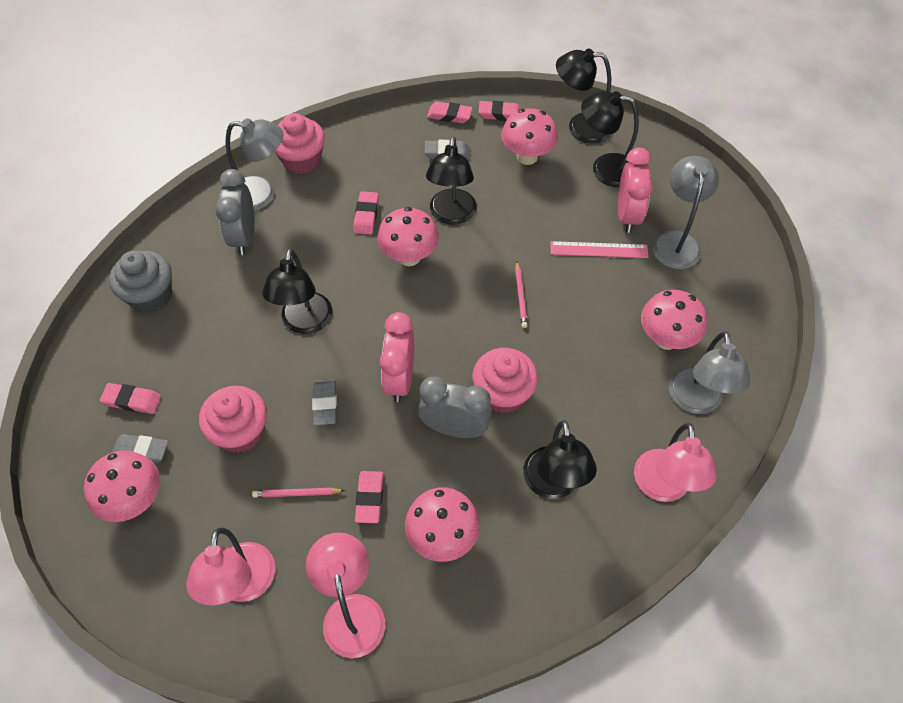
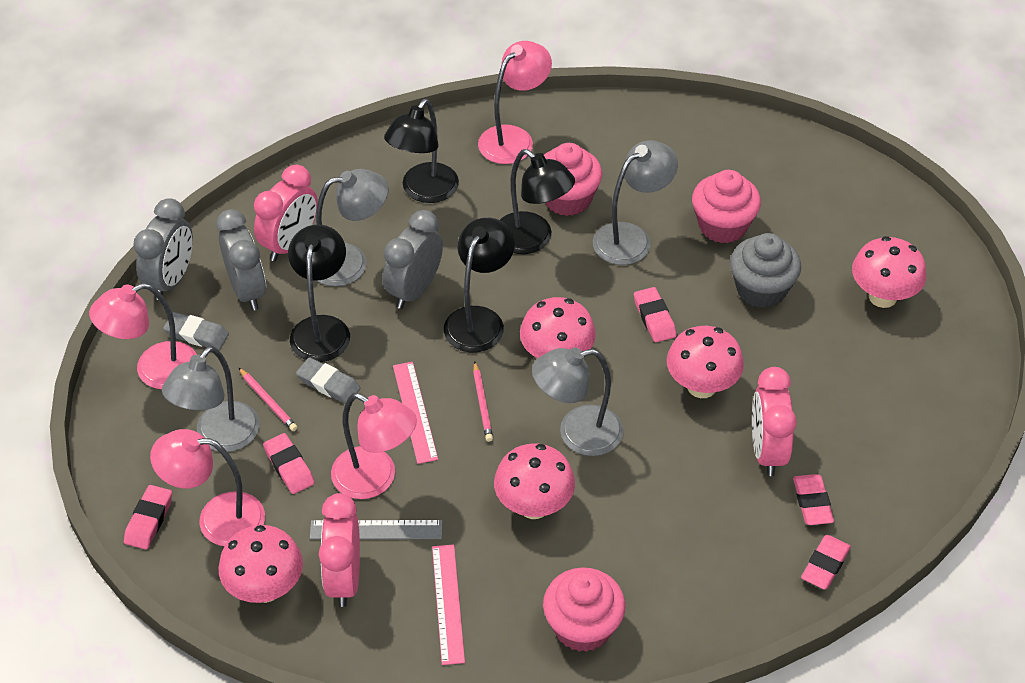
black lamp: 5 -> 4
grey clock: 2 -> 3
grey eraser: 3 -> 2
grey lamp: 3 -> 4
grey ruler: 0 -> 1
pink clock: 2 -> 3
pink lamp: 3 -> 4
pink ruler: 1 -> 2

